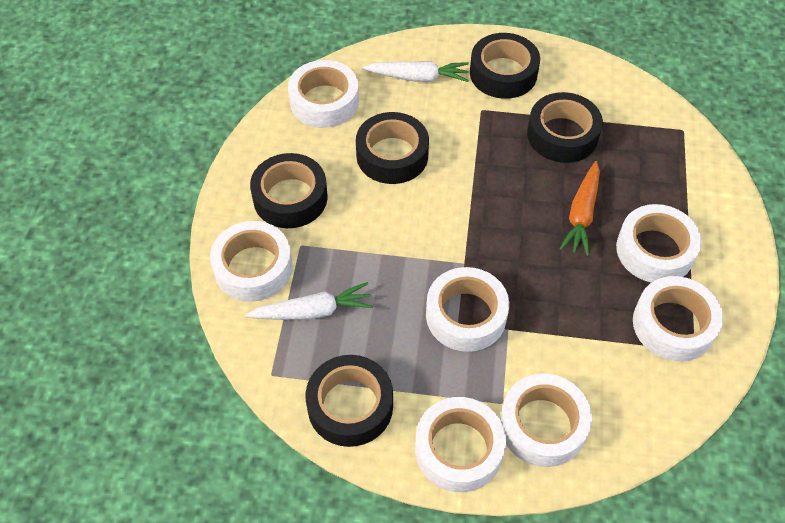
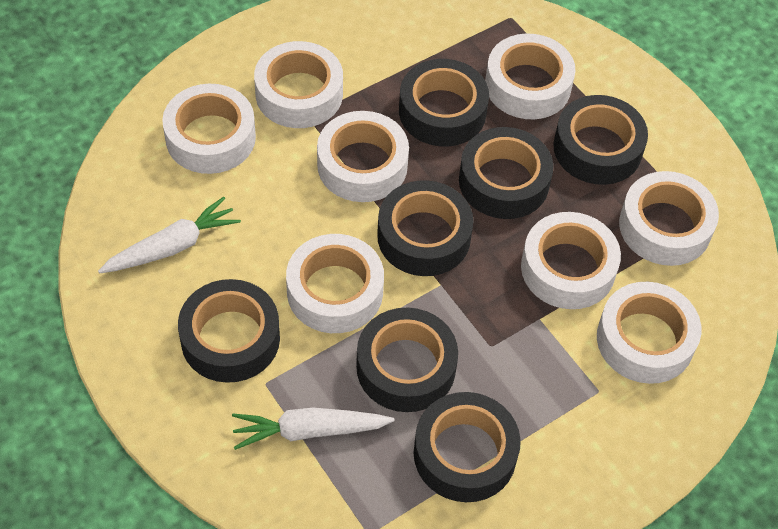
black tape: 5 -> 7
orange carrot: 1 -> 0
white tape: 7 -> 8

